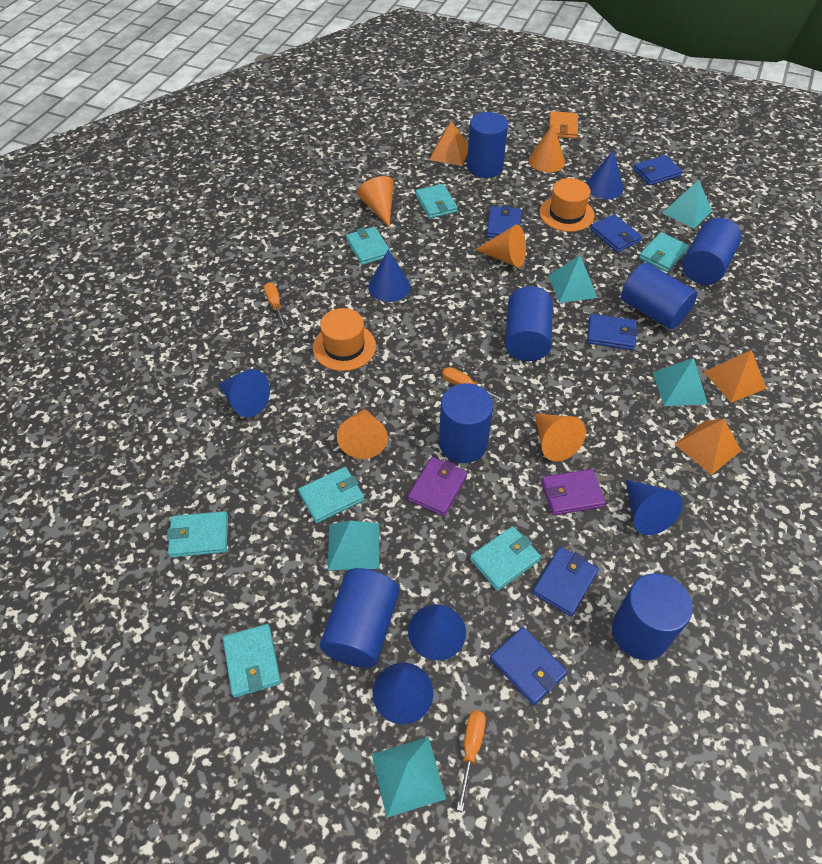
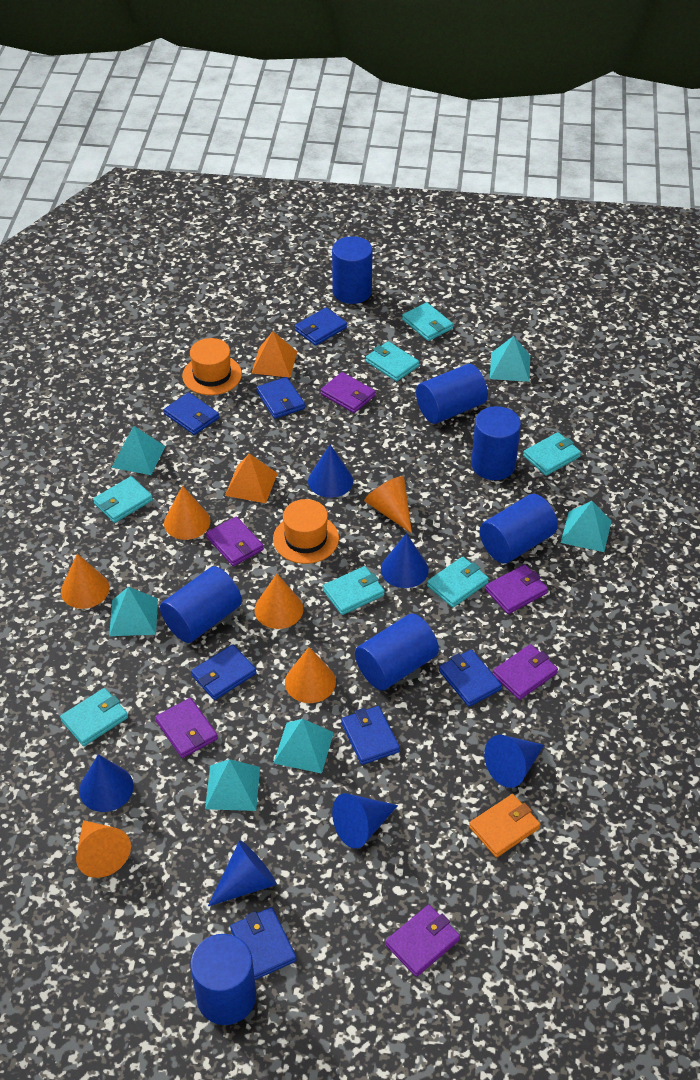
blue wallet: 6 -> 7
orange cone: 5 -> 6
orange pyramid: 3 -> 2
orange screwdriver: 3 -> 0
purple wallet: 2 -> 6
turquoise pyramid: 5 -> 6

